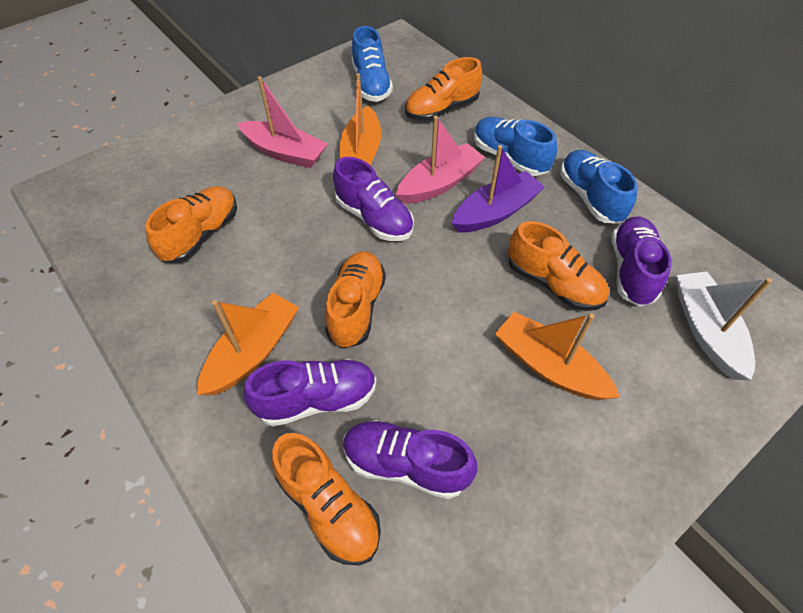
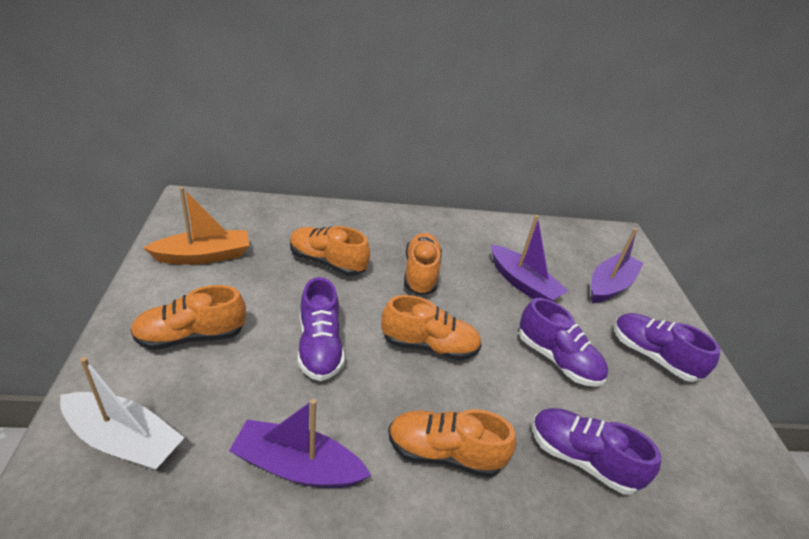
blue shoe: 3 -> 0
orange boat: 3 -> 1
pink boat: 2 -> 0
purple boat: 1 -> 3

